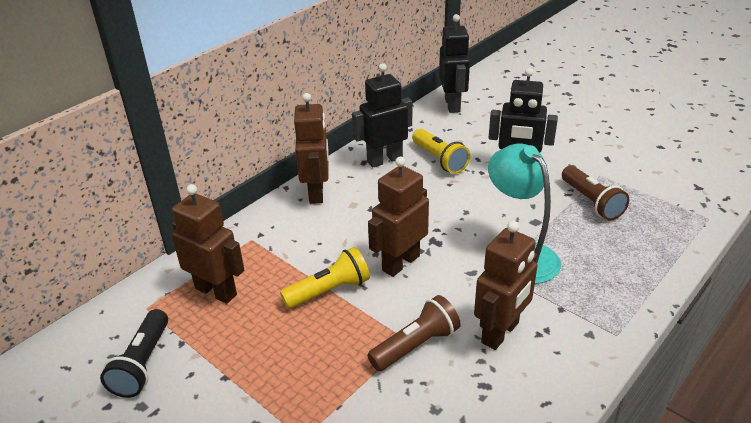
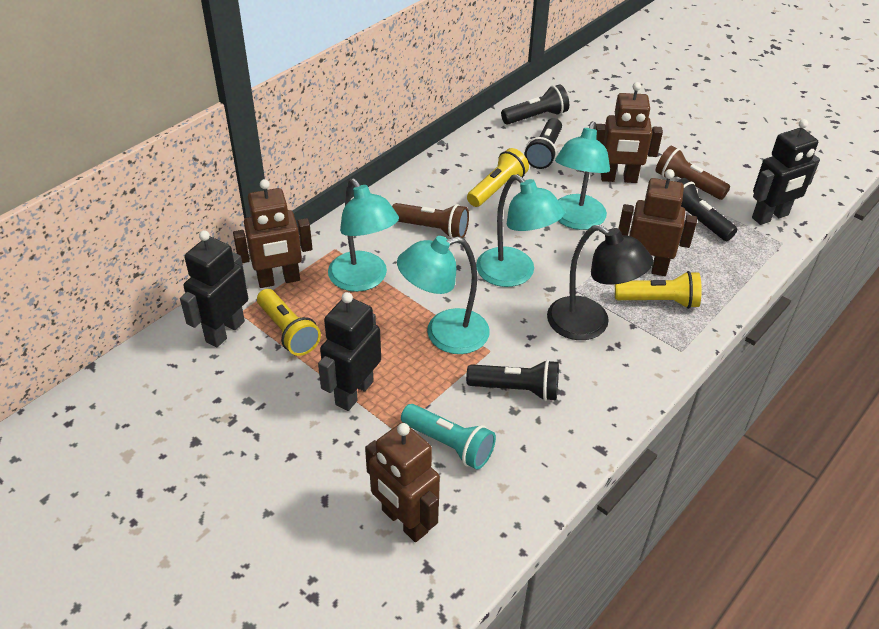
black flashlight: 1 -> 4
black lamp: 0 -> 1
turquoise flashlight: 0 -> 1
turquoise lamp: 1 -> 4
yellow flashlight: 2 -> 3

